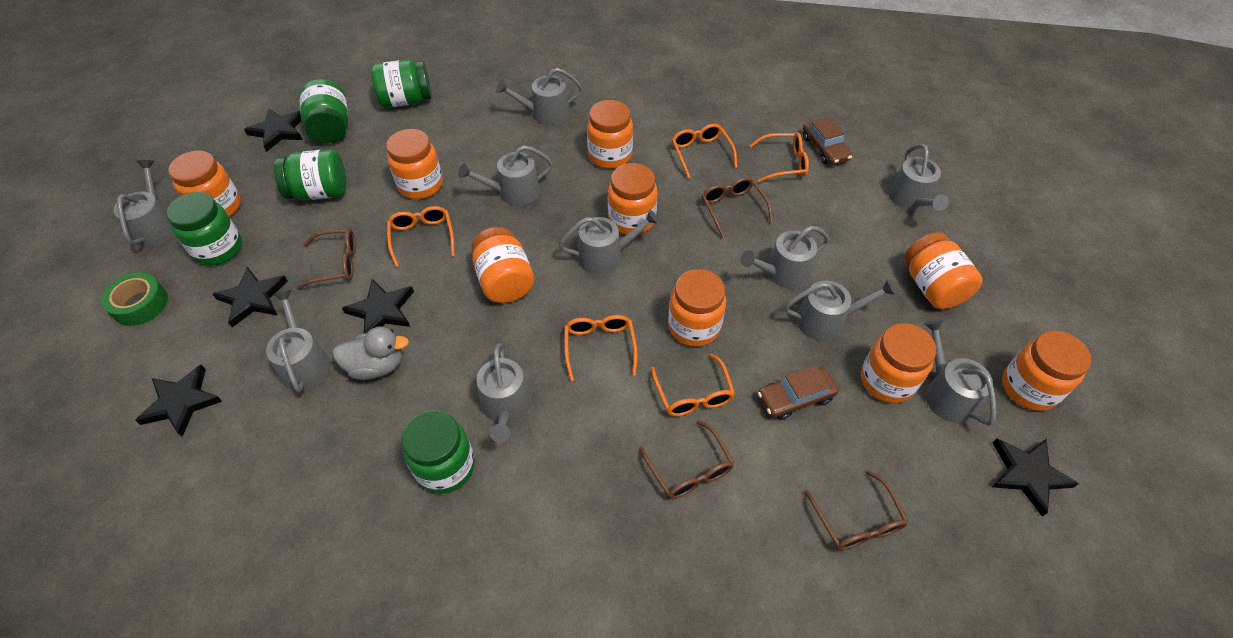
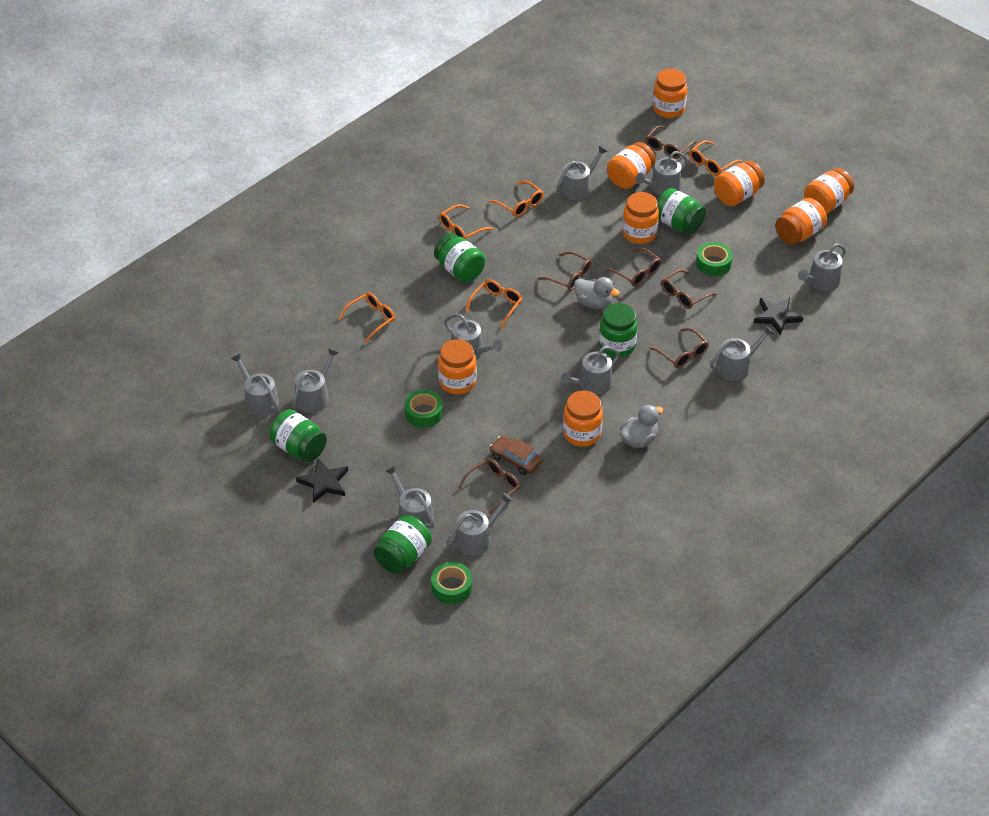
black star: 5 -> 2
brown car: 2 -> 1
brown glasses: 4 -> 6
green tape: 1 -> 3
grey duck: 1 -> 2
orange jar: 9 -> 8

